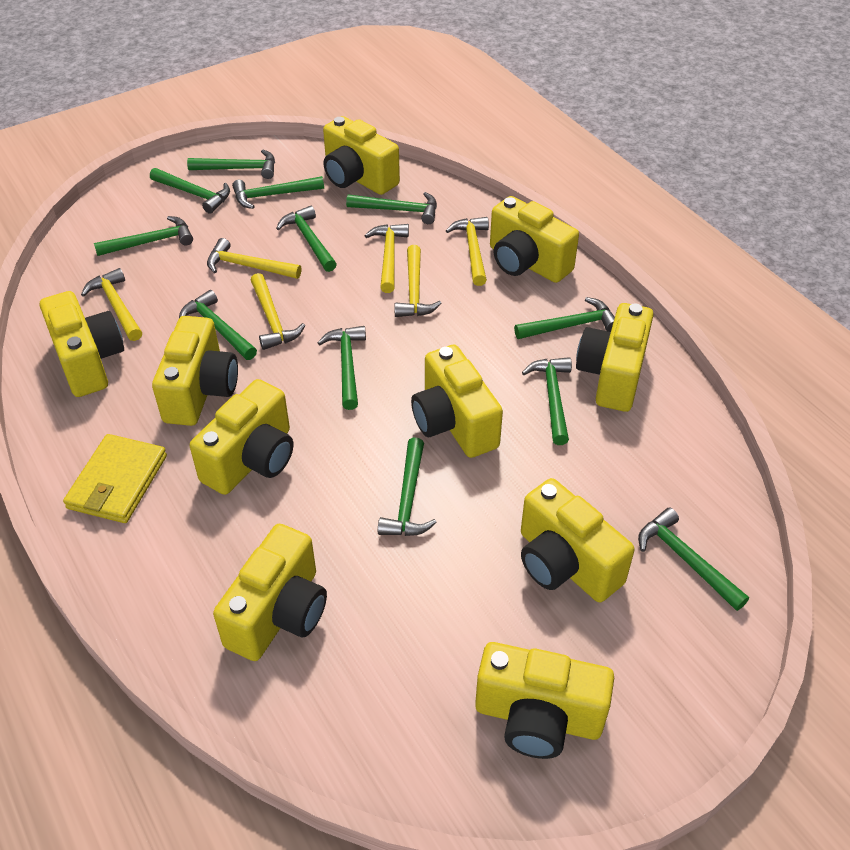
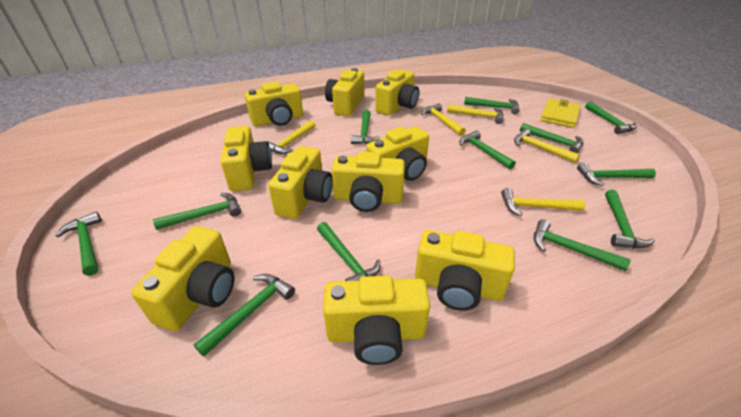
yellow hammer: 6 -> 5

